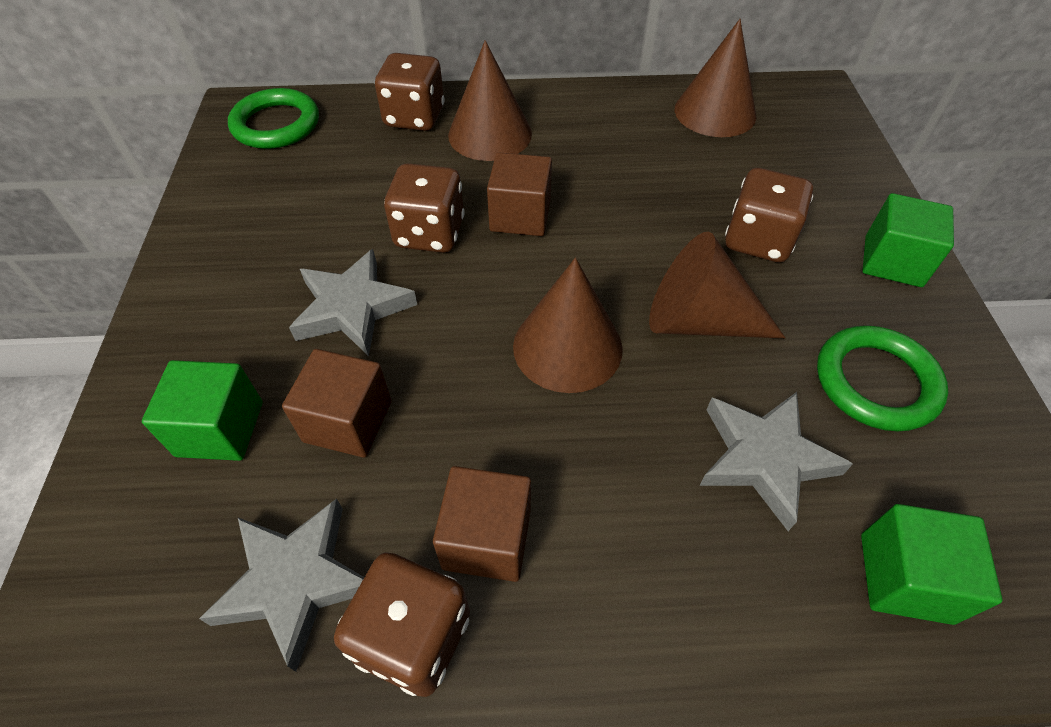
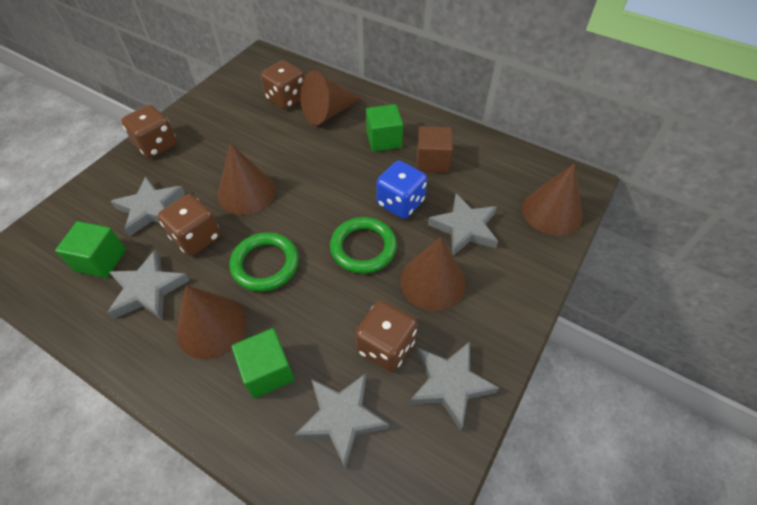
blue dice: 0 -> 1
brown cone: 4 -> 5
brown cube: 3 -> 1
grey star: 3 -> 5

